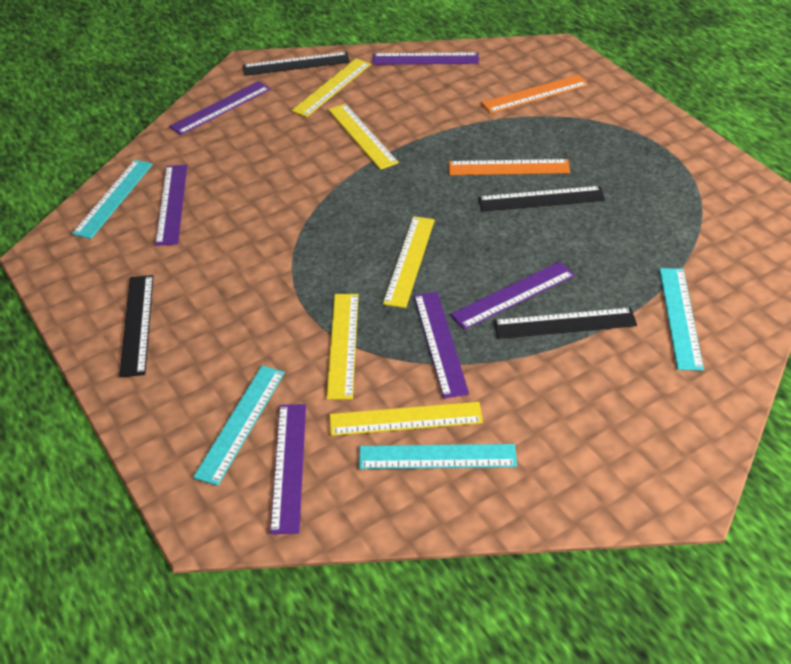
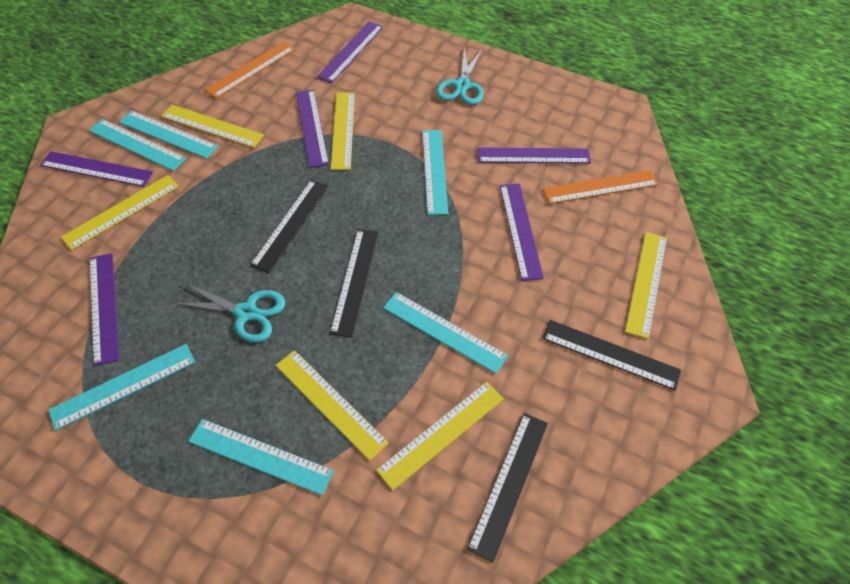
turquoise ruler: 4 -> 6
turquoise scissors: 0 -> 2
yellow ruler: 5 -> 6

